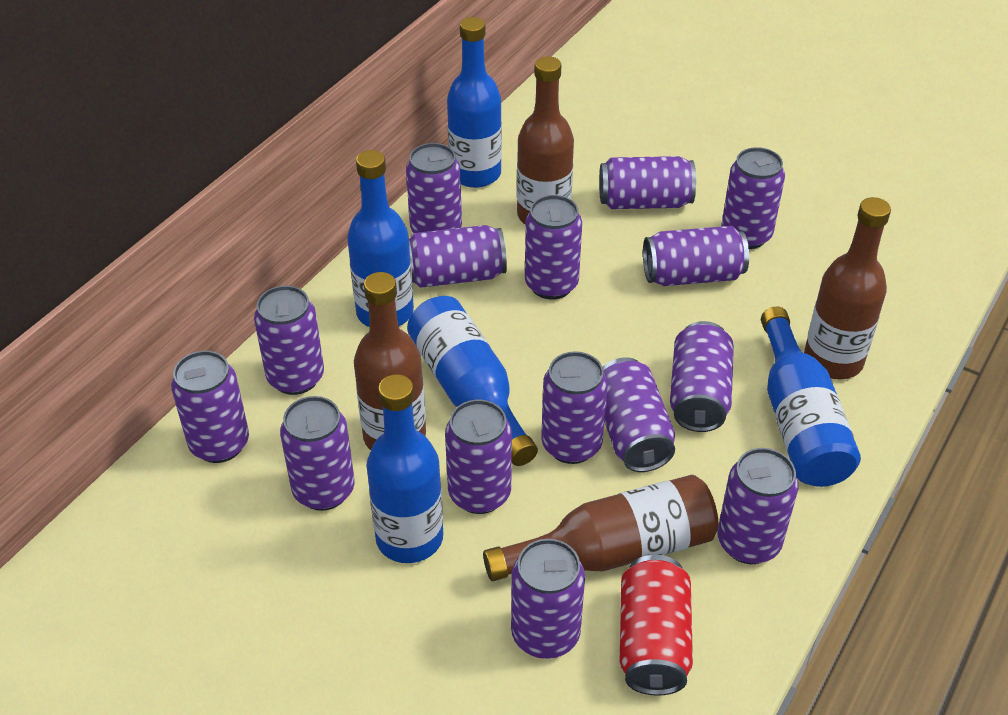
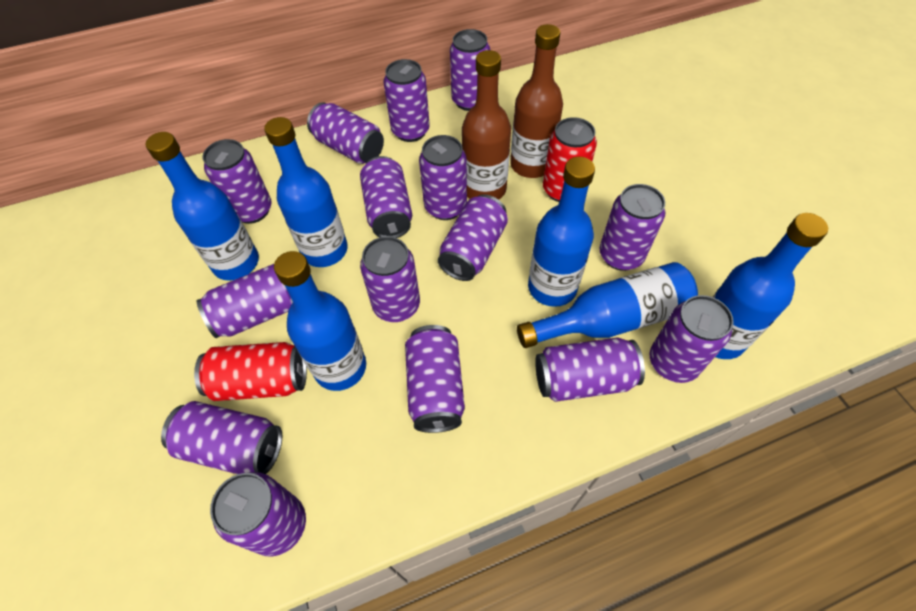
blue bottle: 5 -> 6
brown bottle: 4 -> 2
red can: 1 -> 2

